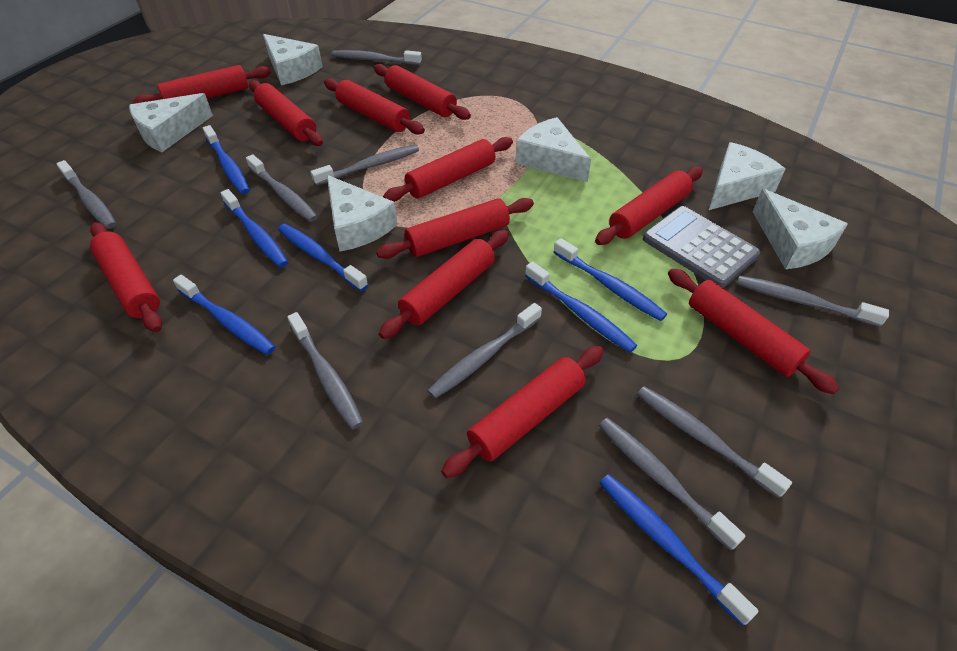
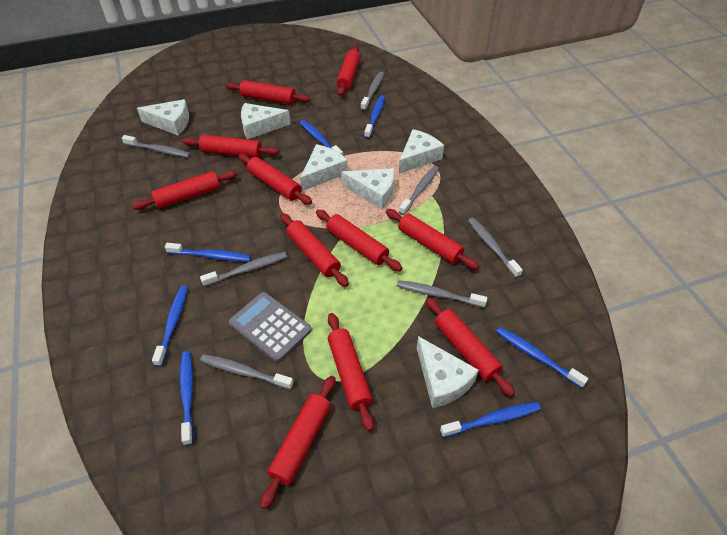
grey toothbrush: 9 -> 7

